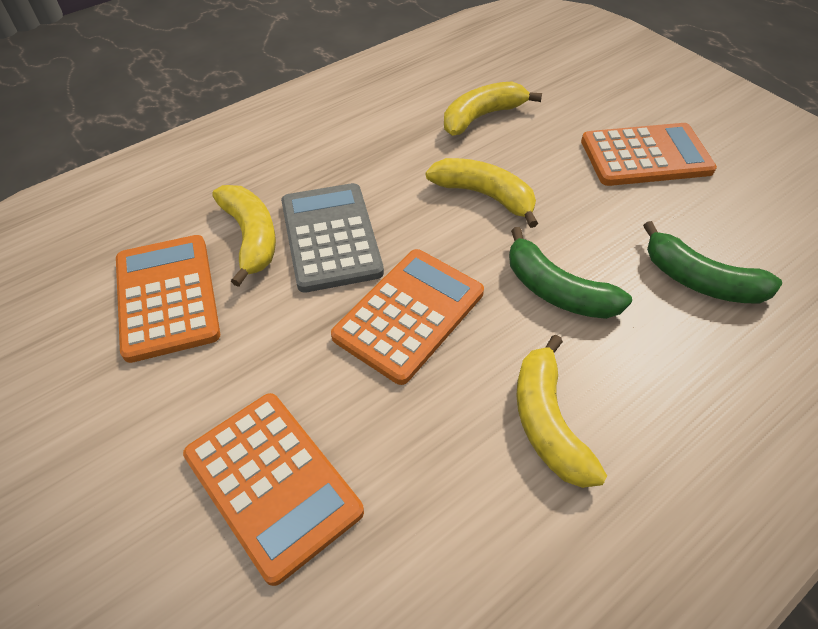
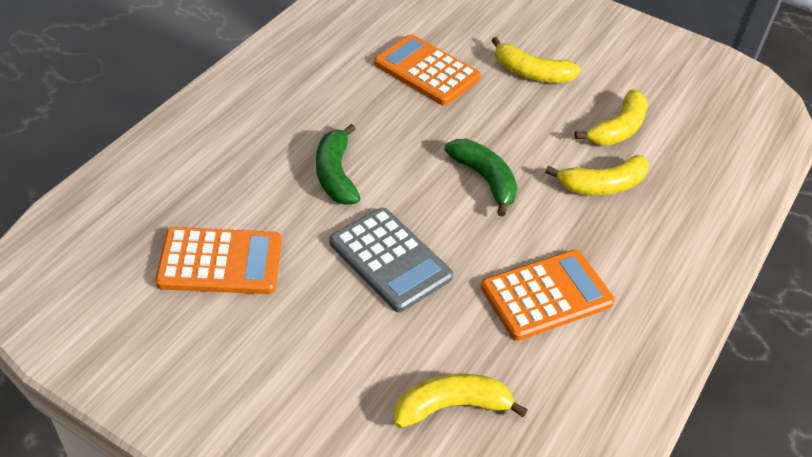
orange calculator: 4 -> 3

